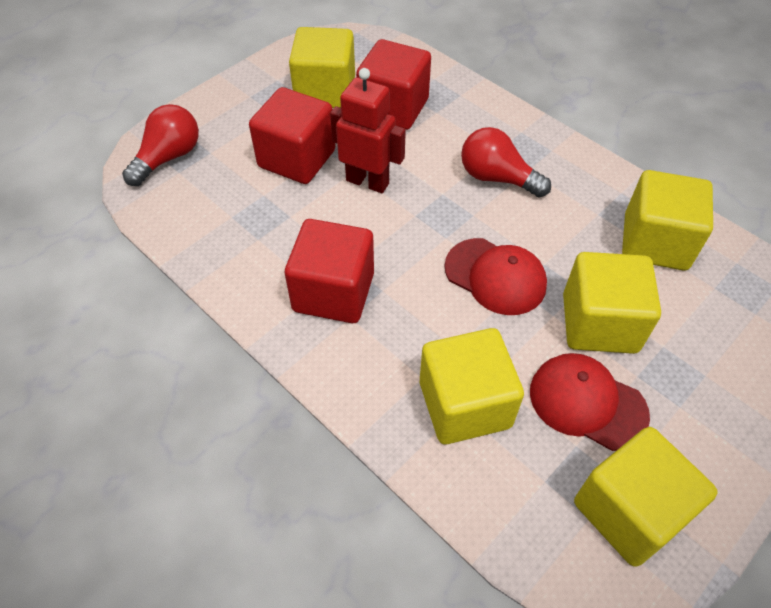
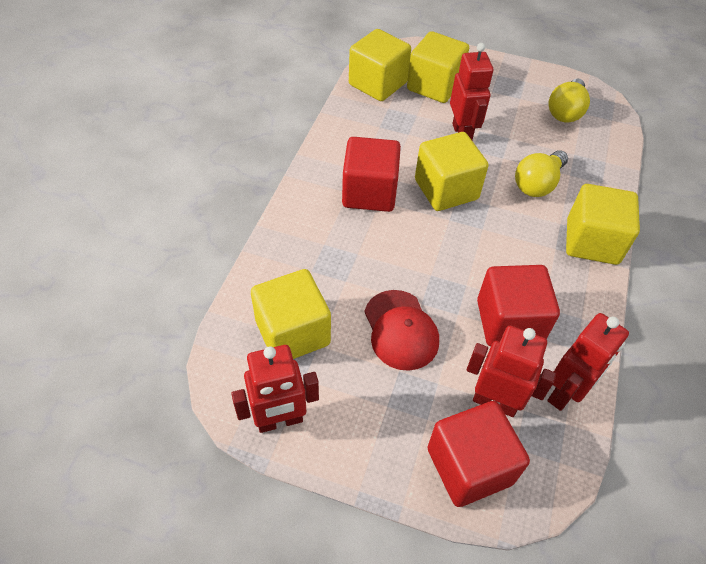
red cap: 2 -> 1
red light bulb: 2 -> 0
red robot: 1 -> 4
yellow light bulb: 0 -> 2

